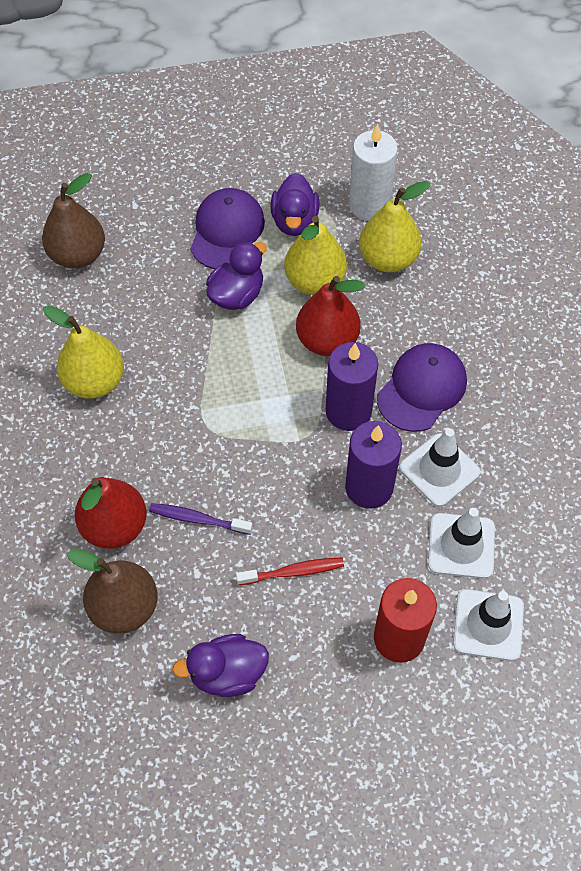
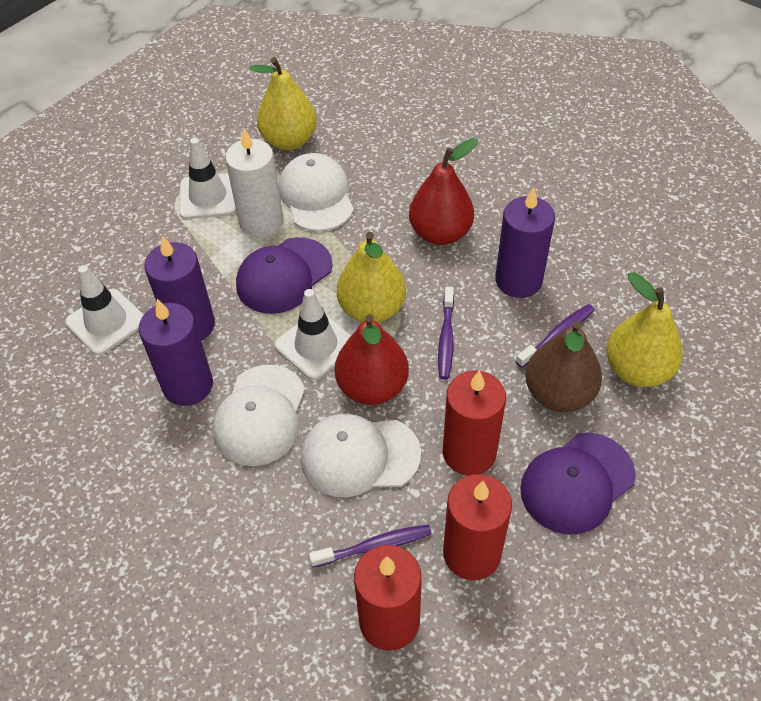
brown pear: 2 -> 1
purple candle: 2 -> 3
purple duck: 3 -> 0
purple toothbrush: 1 -> 3
red candle: 1 -> 3
red toothbrush: 1 -> 0
white cap: 0 -> 3

